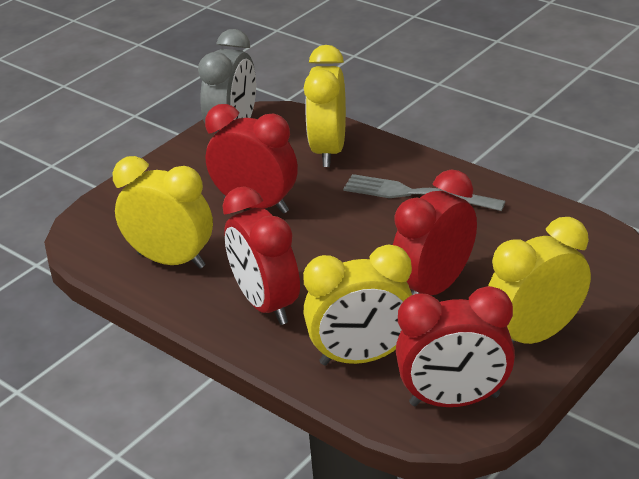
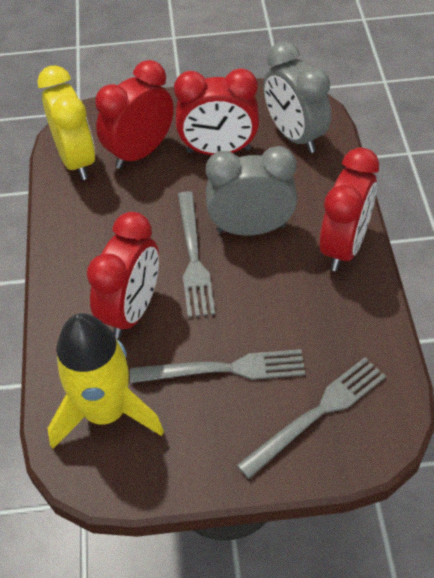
grey clock: 1 -> 2
grey fork: 1 -> 3
yellow clock: 4 -> 1
yellow rocket: 0 -> 1

